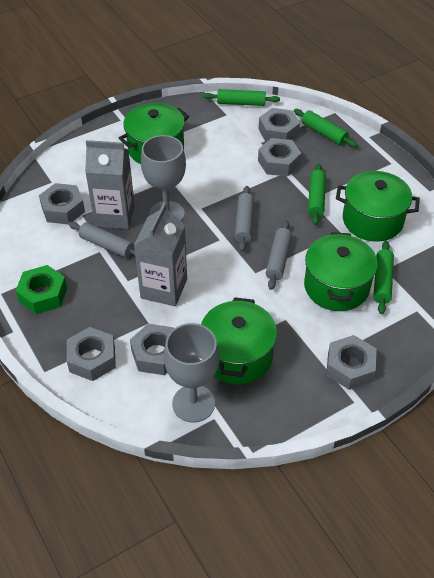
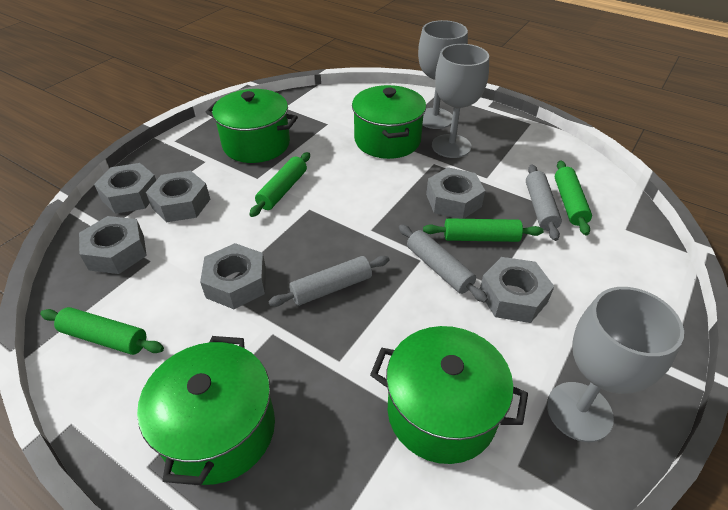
green nut: 1 -> 0
grey carton: 2 -> 0
grey goblet: 2 -> 3

